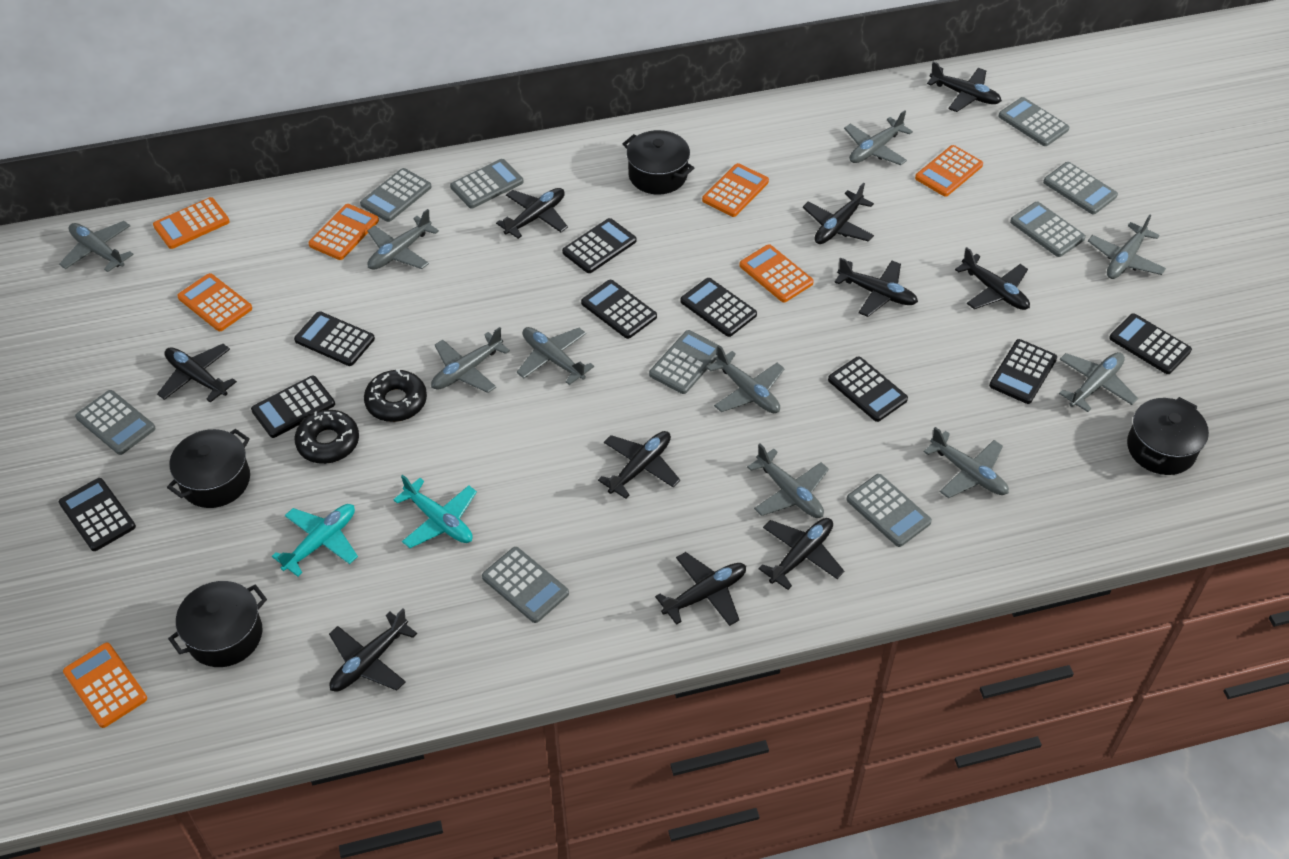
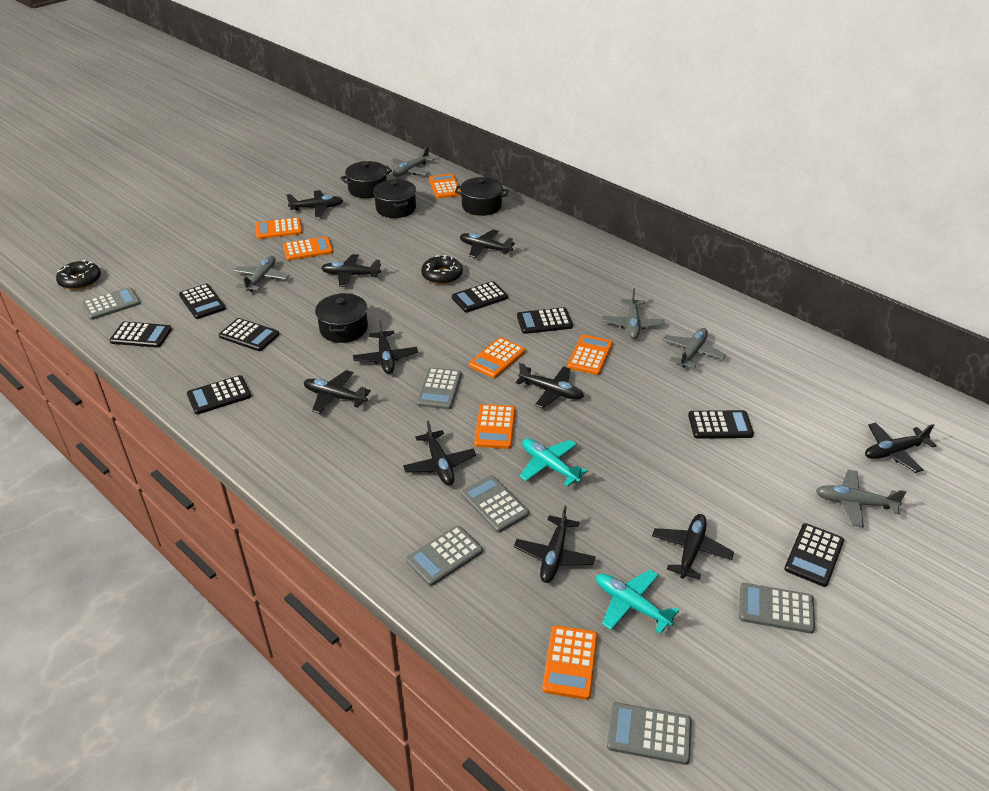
black calculator: 9 -> 8
grey calculator: 9 -> 6
grey plane: 10 -> 5

